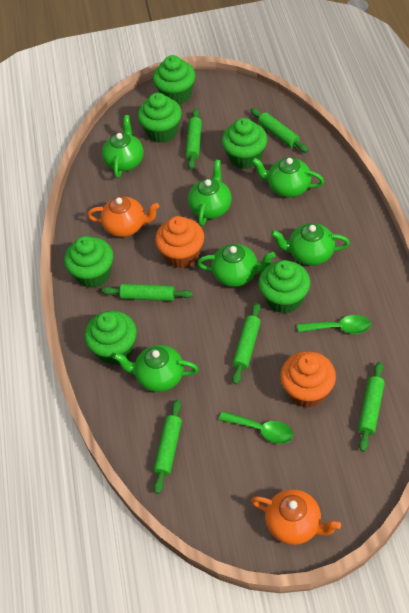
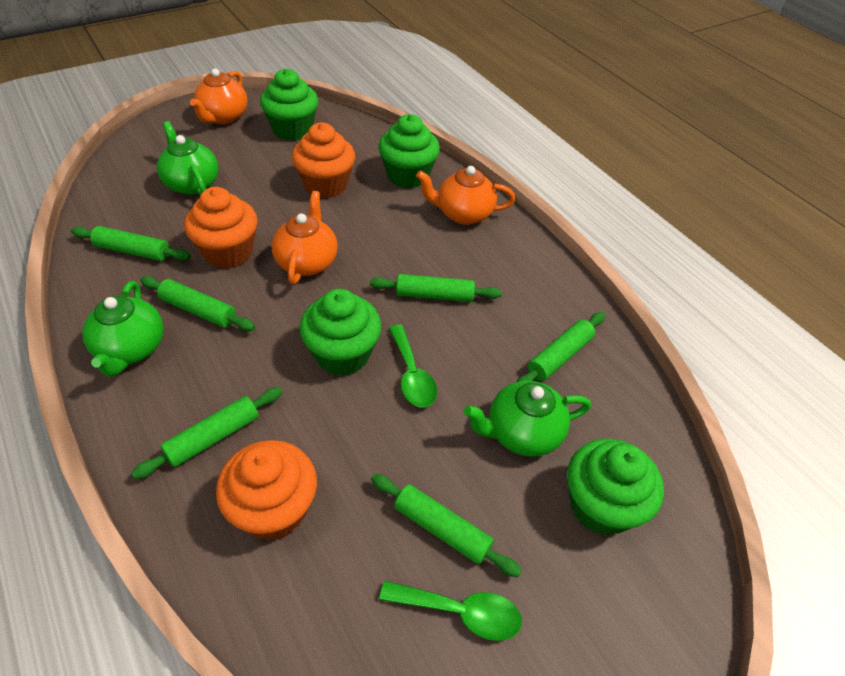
green cupcake: 6 -> 4
green teapot: 6 -> 3
orange cupcake: 2 -> 3
orange teapot: 2 -> 3

